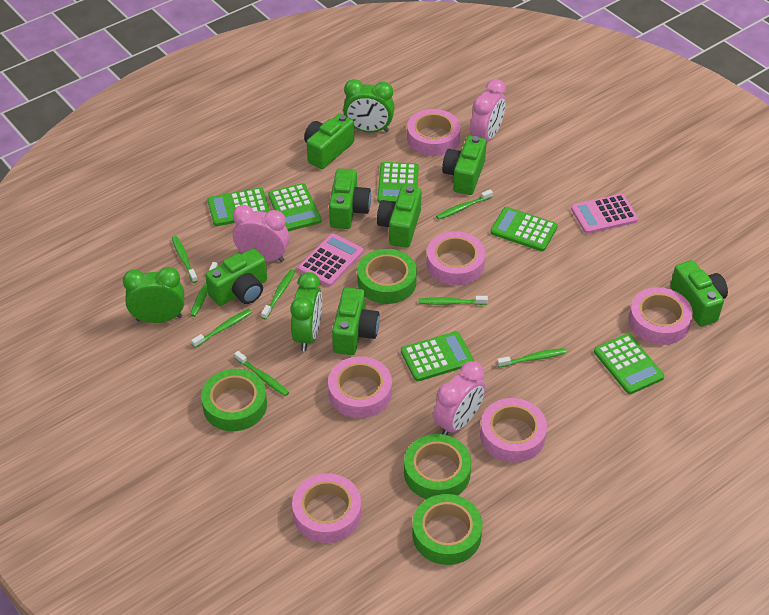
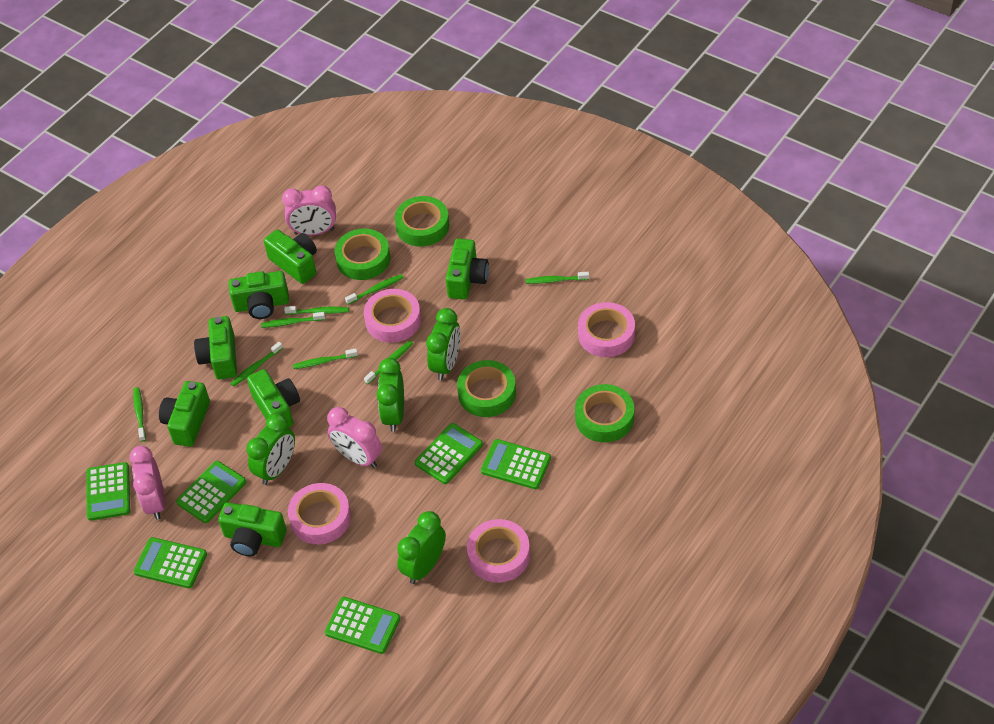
green clock: 3 -> 4
pink calculator: 2 -> 0
pink tape: 6 -> 4

